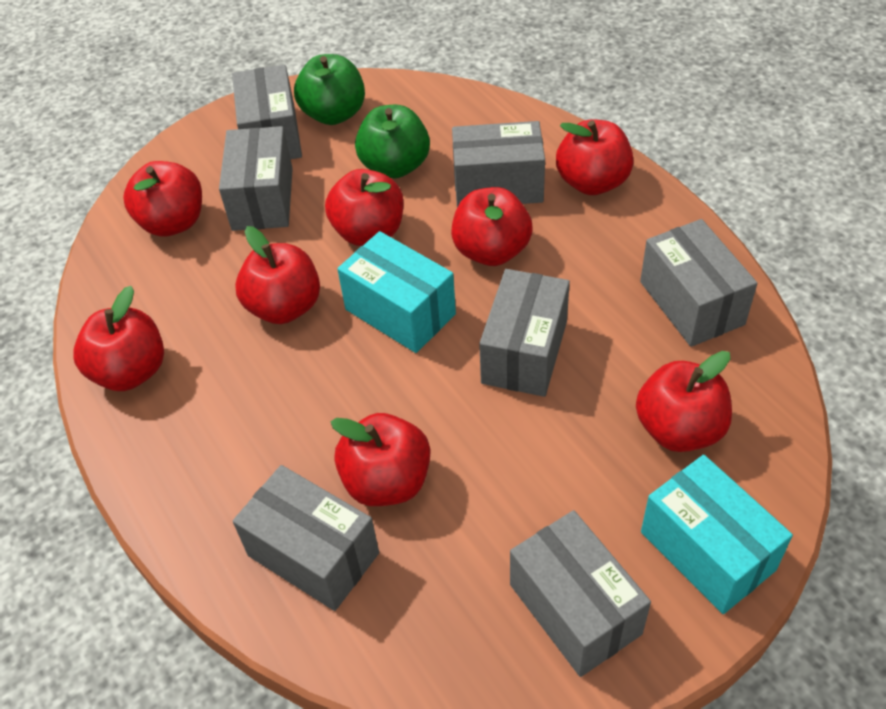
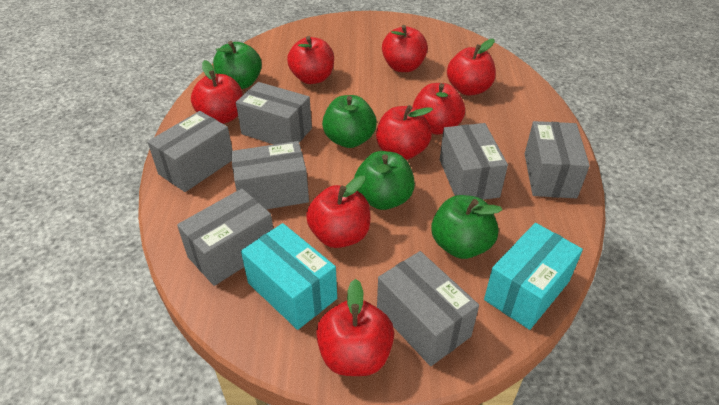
green apple: 2 -> 4

